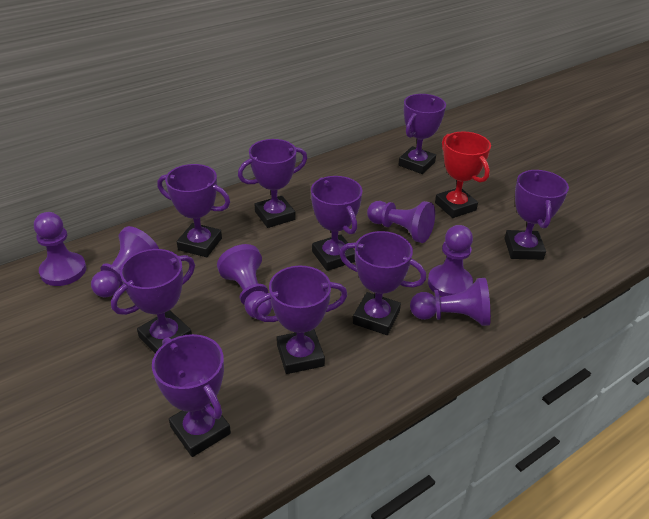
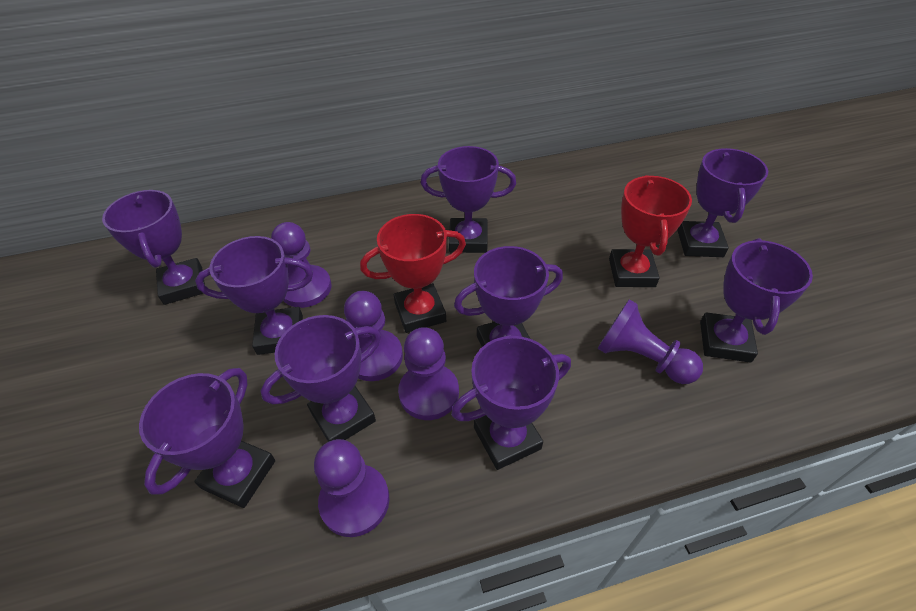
purple pawn: 6 -> 5
red trophy: 1 -> 2

